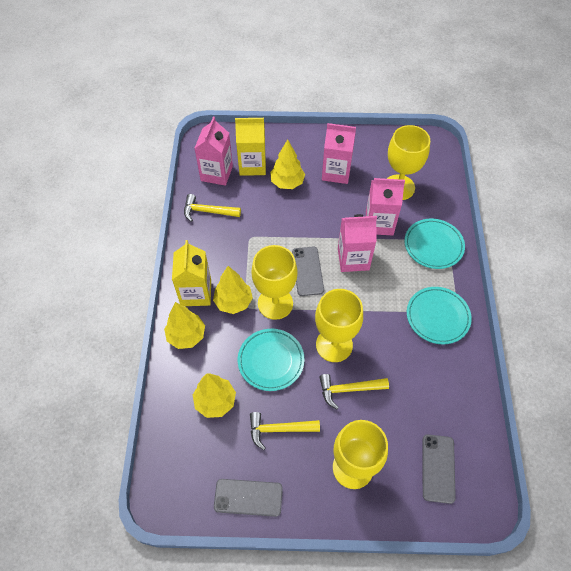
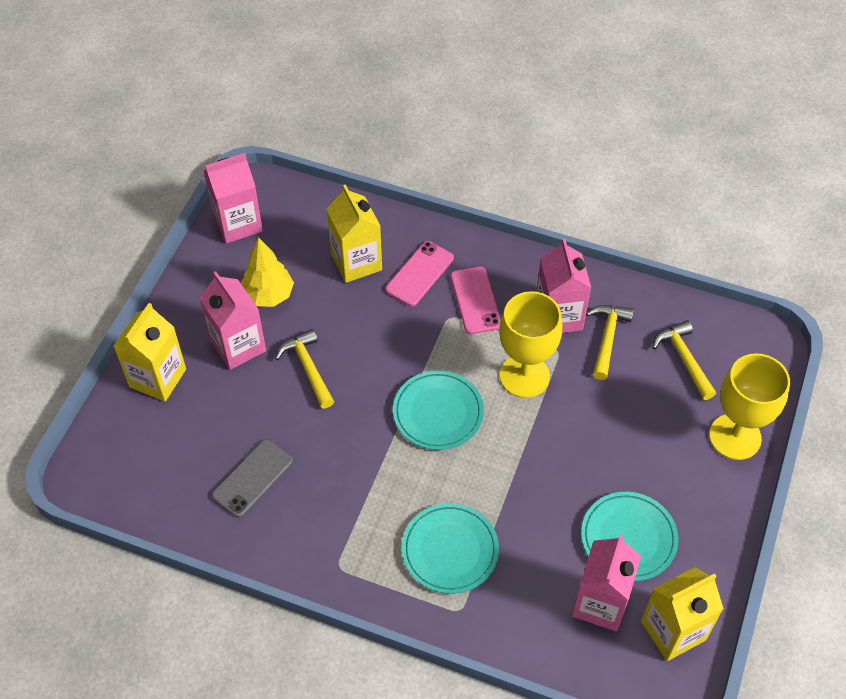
grey phone: 3 -> 1
pink phone: 0 -> 2
yellow carton: 2 -> 3
yellow goblet: 4 -> 2
yellow tree: 4 -> 1

